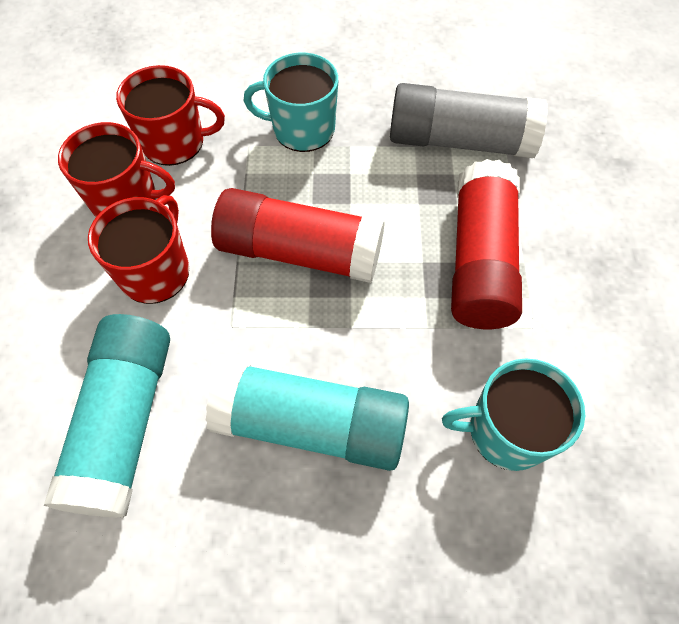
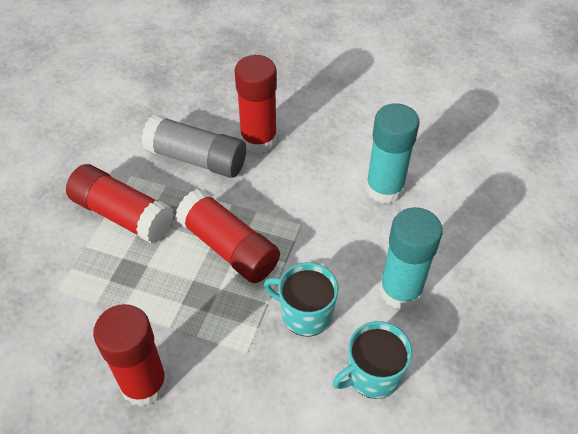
red glue stick: 2 -> 4
red mug: 3 -> 0

